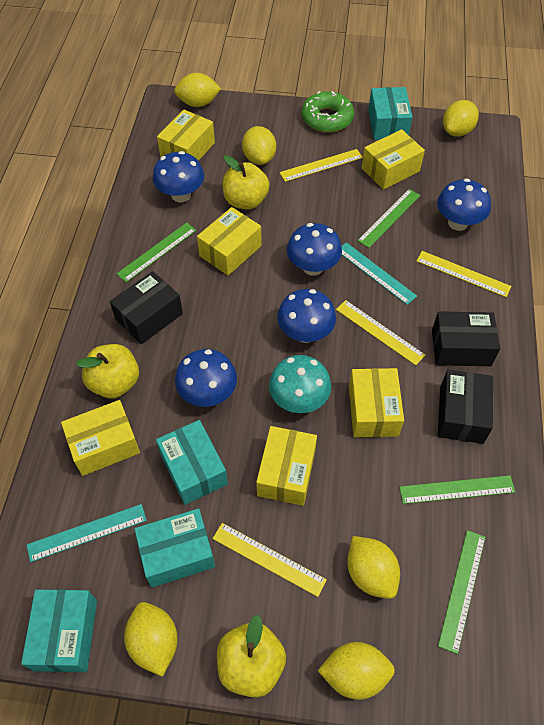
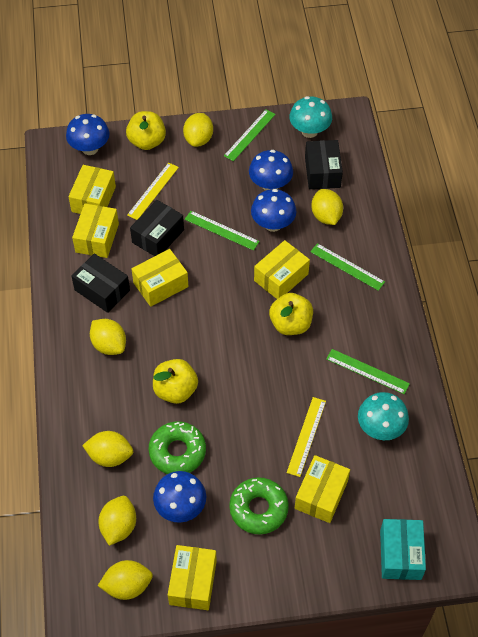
blue mushroom: 5 -> 4
green donut: 1 -> 2
turquoise box: 4 -> 1
turquoise mushroom: 1 -> 2
turquoise ruler: 2 -> 0
yellow ruler: 4 -> 2

